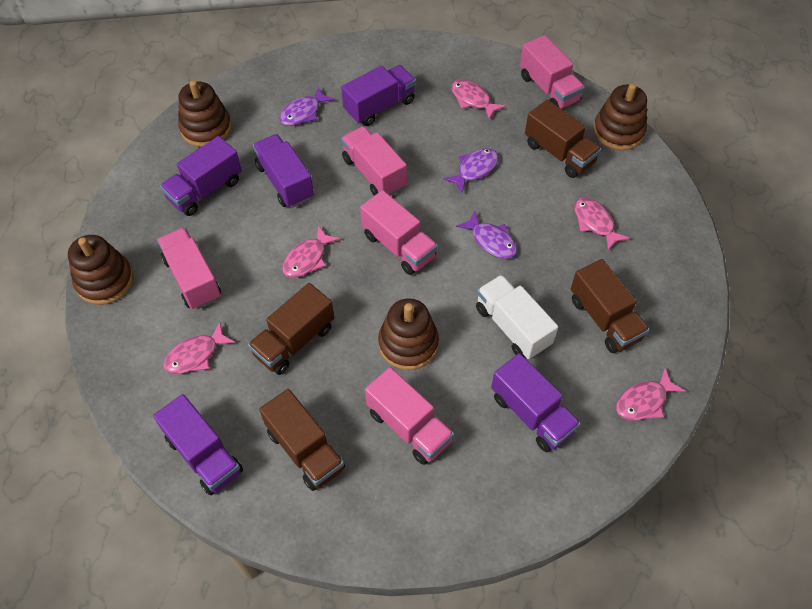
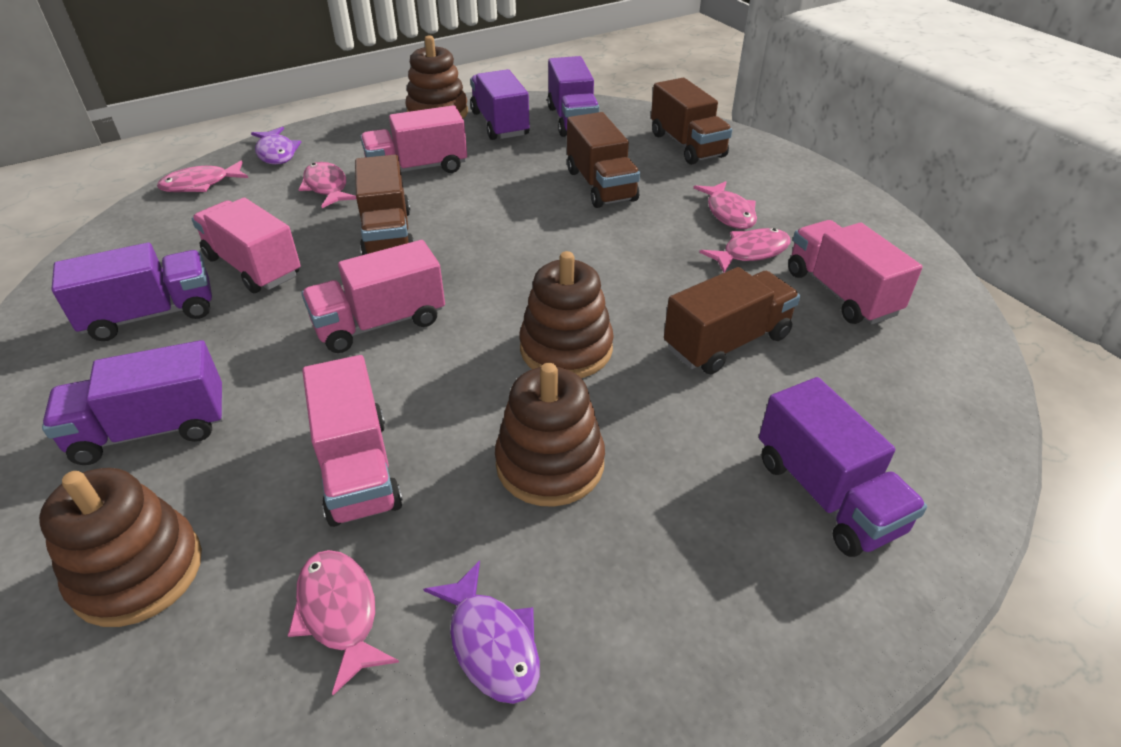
purple fish: 3 -> 2
white truck: 1 -> 0

